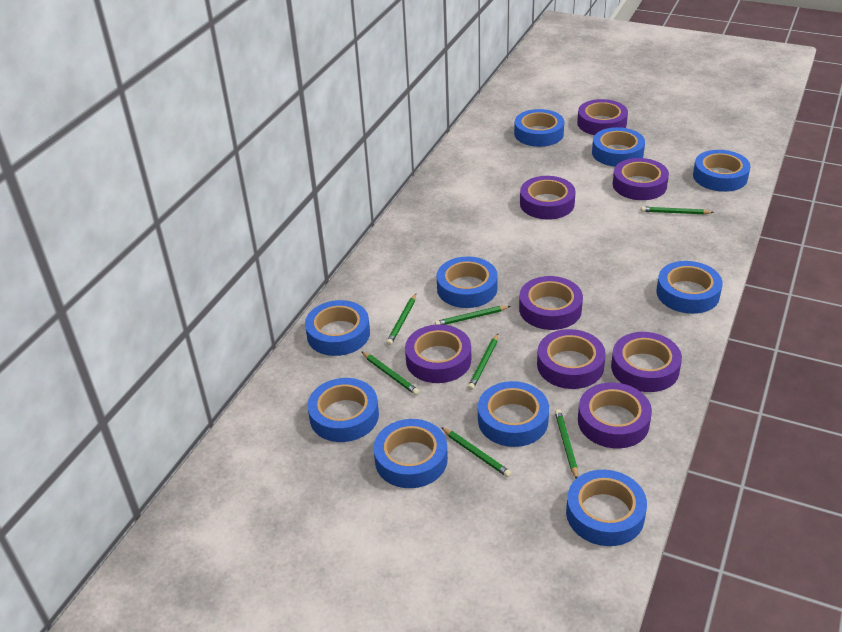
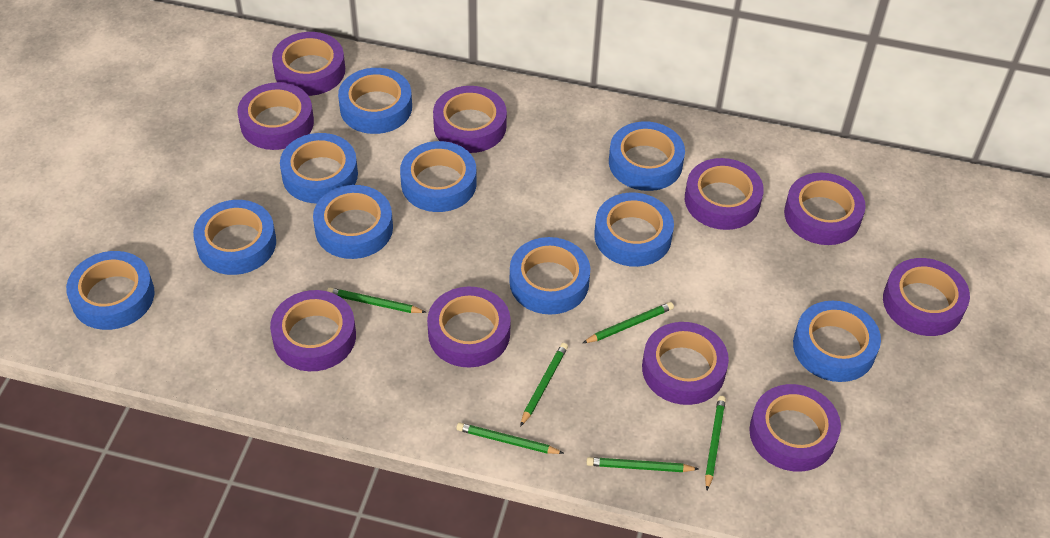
green pencil: 7 -> 6
purple tape: 8 -> 10

